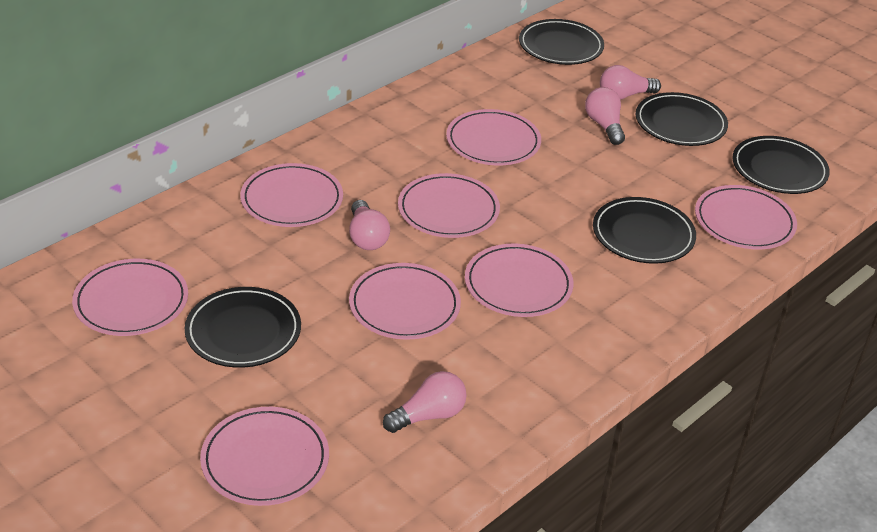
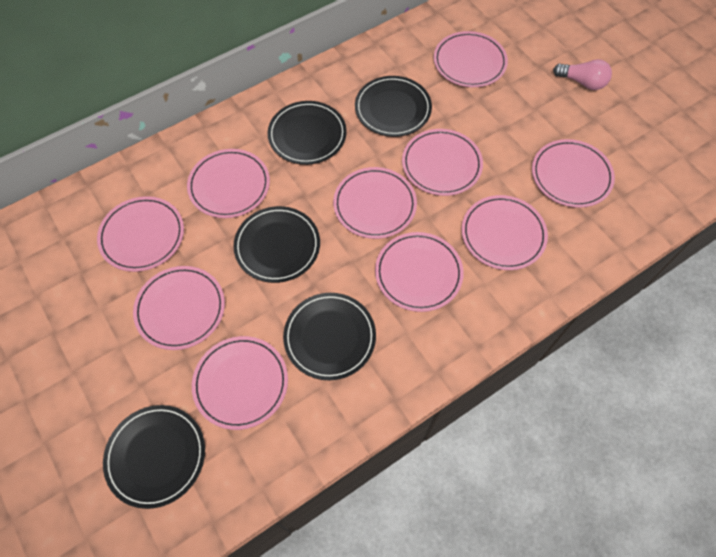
pink light bulb: 4 -> 1
pink plate: 8 -> 10

